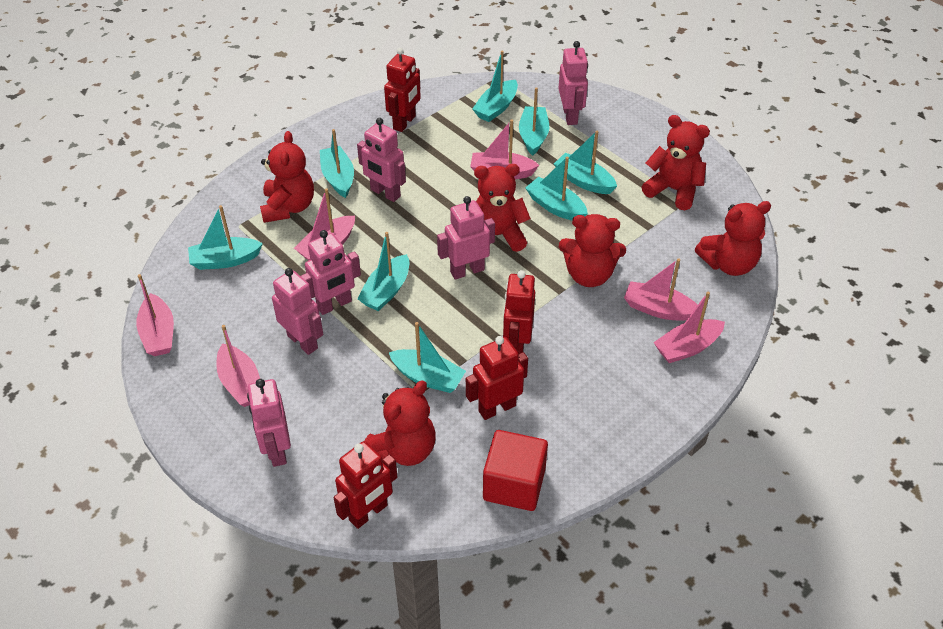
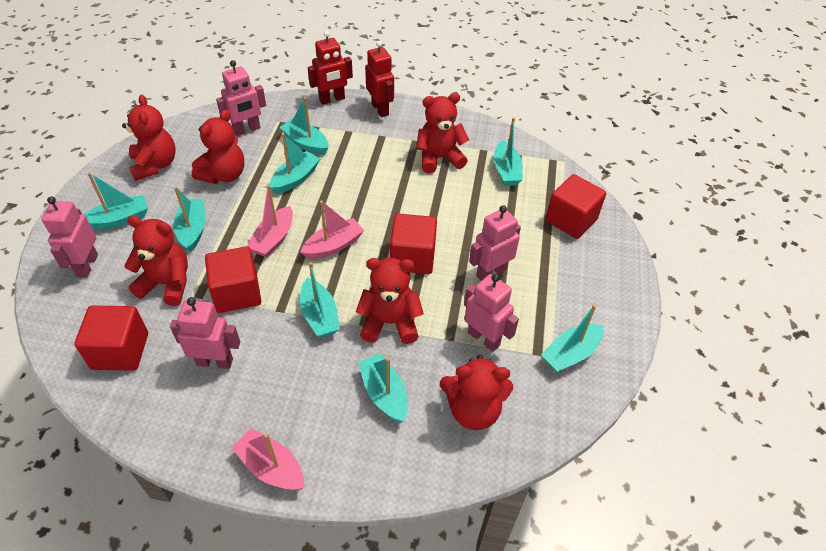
pink boat: 6 -> 3
pink robot: 6 -> 5
red cube: 1 -> 4
red robot: 4 -> 2

